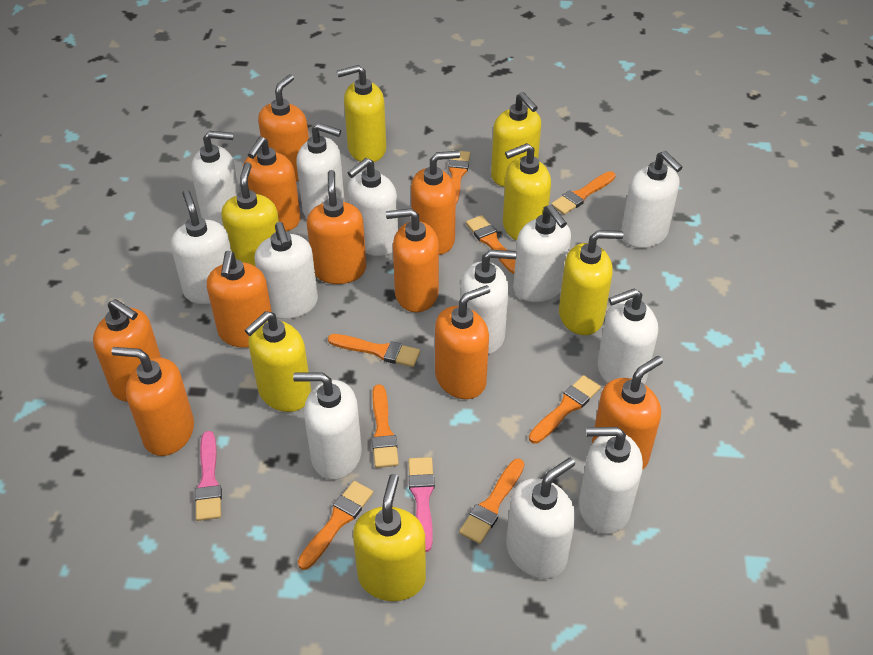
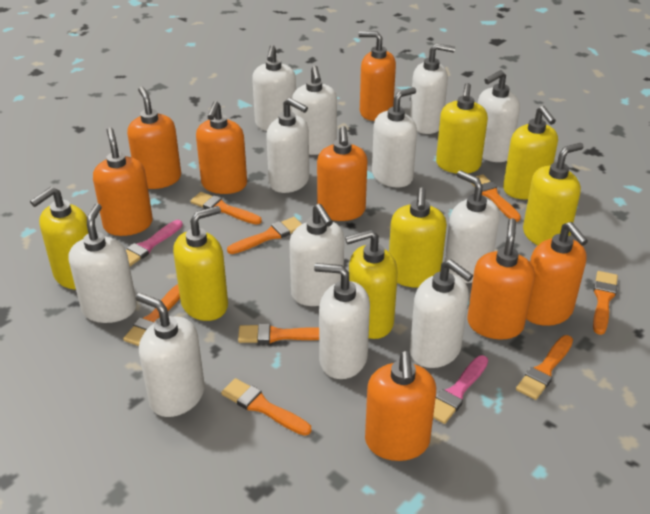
orange soap dispenser: 10 -> 8

